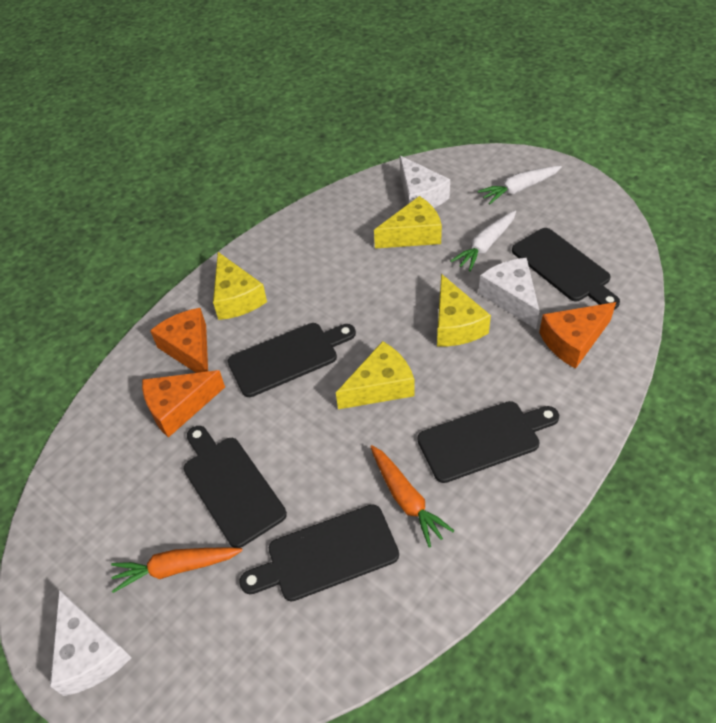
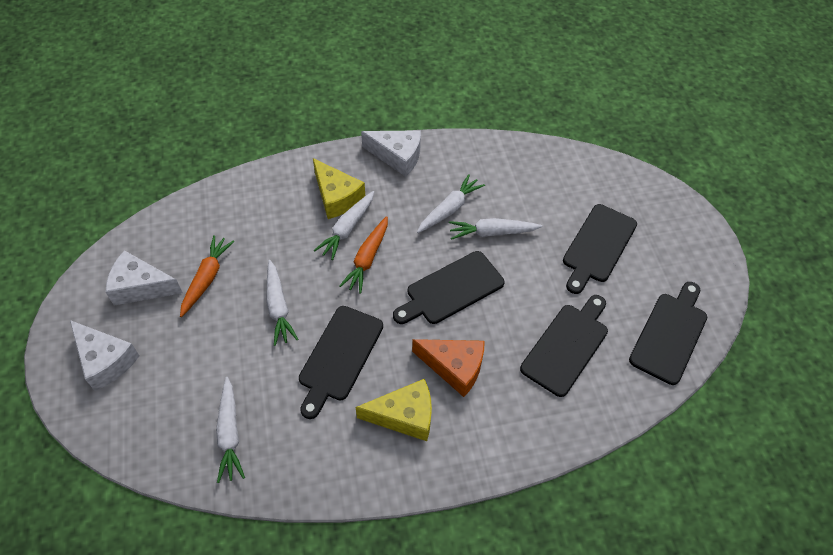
orange cheese: 3 -> 1
white carrot: 2 -> 5
yellow cheese: 4 -> 2

